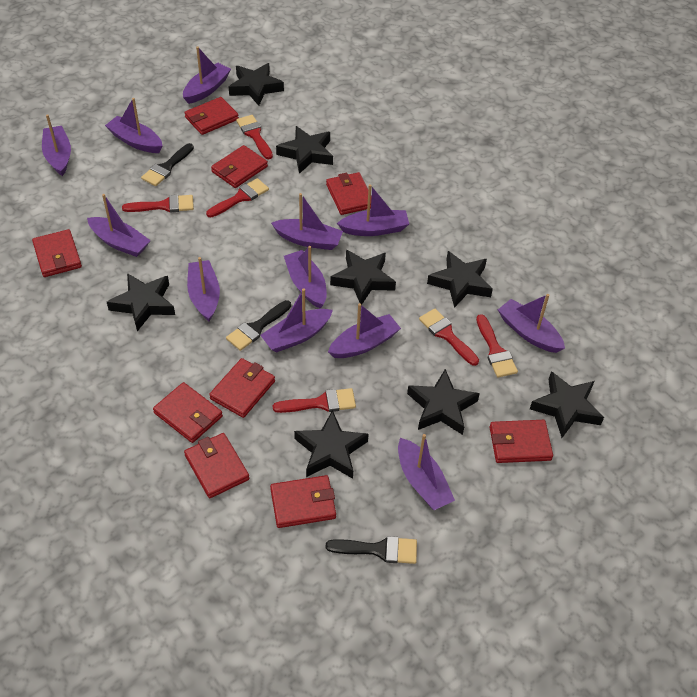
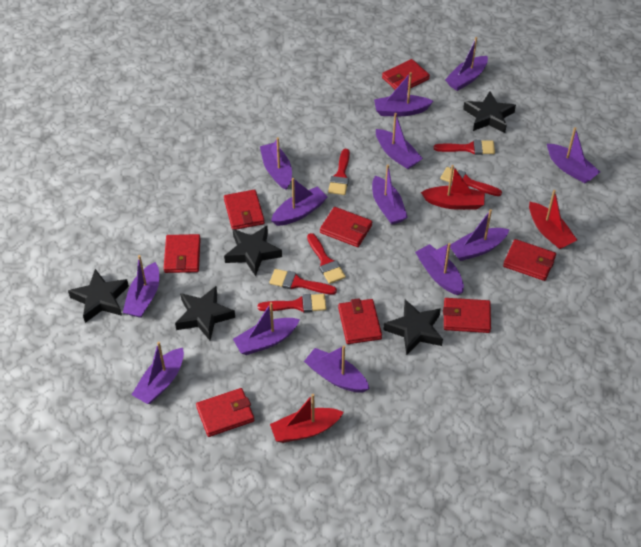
black brush: 3 -> 0
black star: 8 -> 5
purple boat: 12 -> 13
red boat: 0 -> 3
red wallet: 9 -> 8

